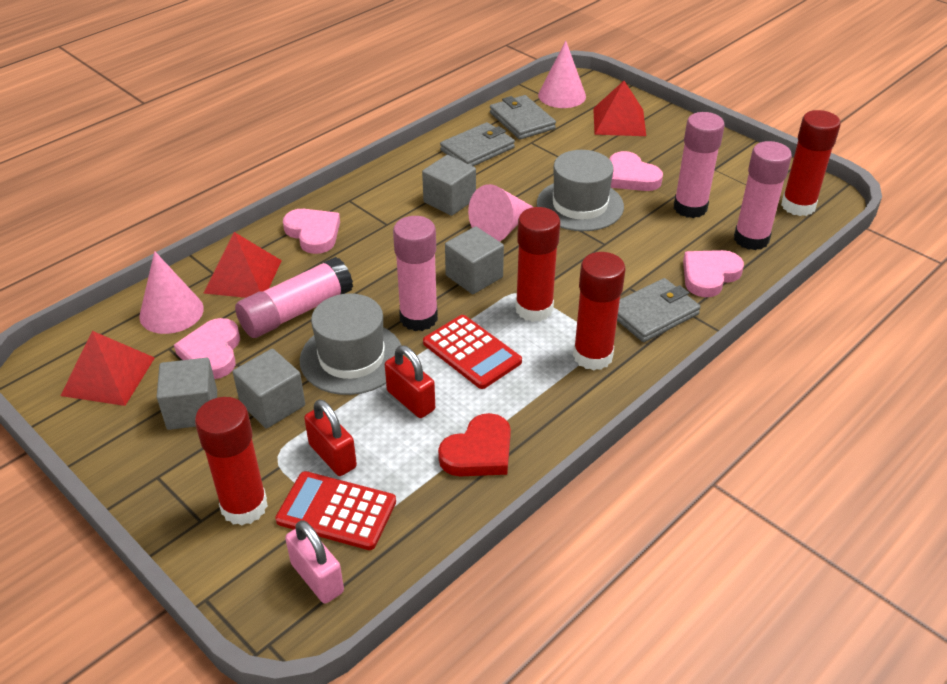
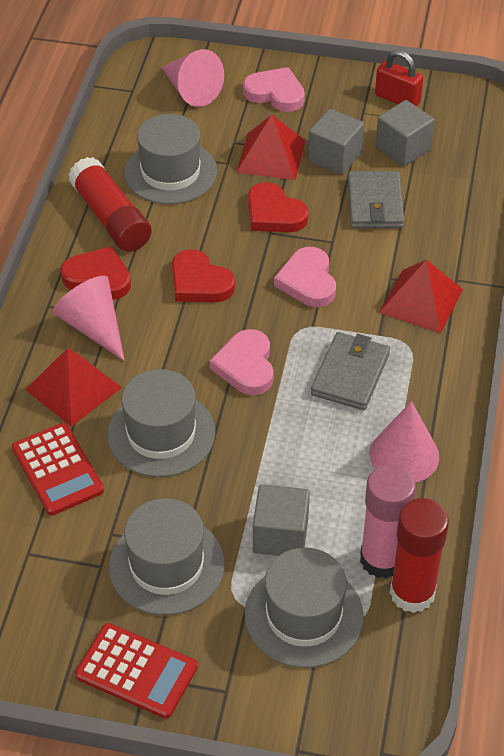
grey cube: 4 -> 3
grey hat: 2 -> 4
grey wallet: 3 -> 2
pink glue stick: 4 -> 1
pink heart: 4 -> 3
pink padlock: 1 -> 0
red glue stick: 4 -> 2
red heart: 1 -> 3
red padlock: 2 -> 1

